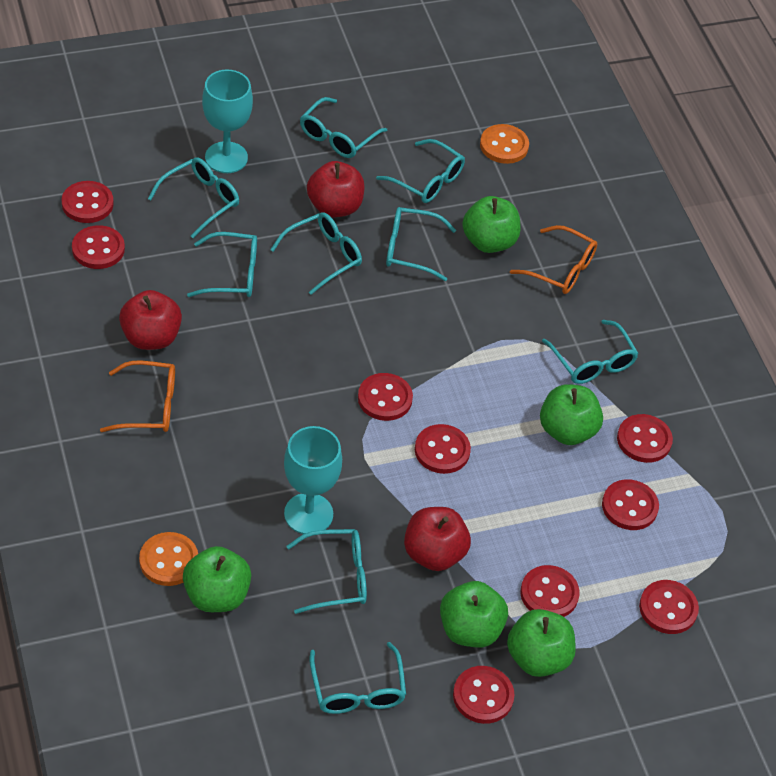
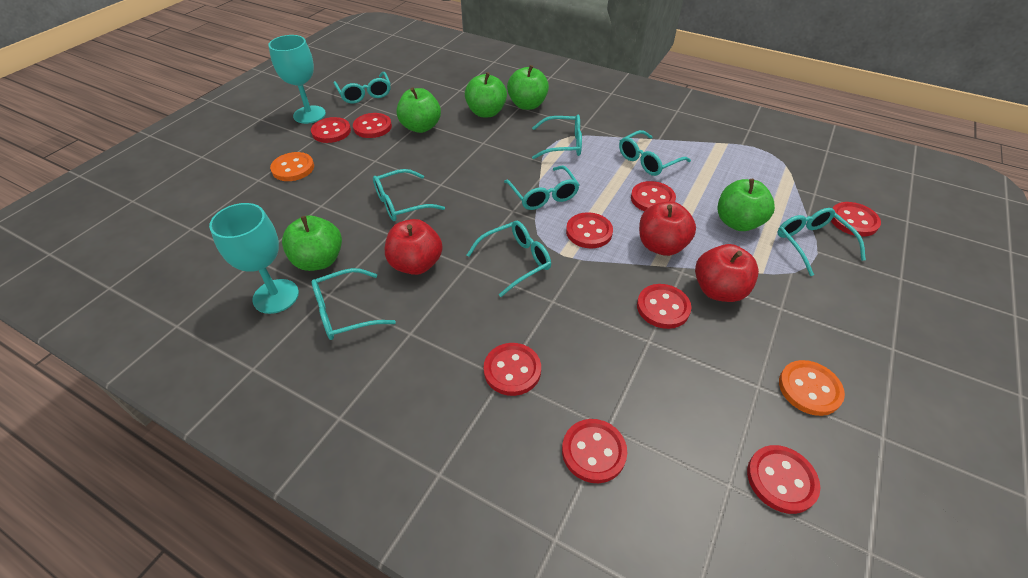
orange glasses: 2 -> 0
turquoise glasses: 9 -> 8

